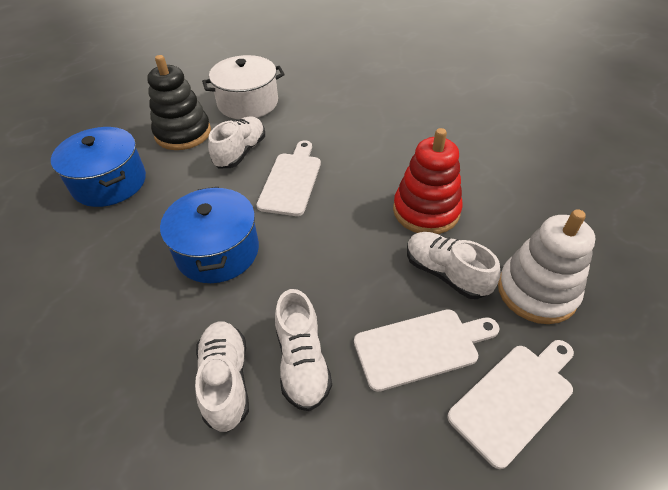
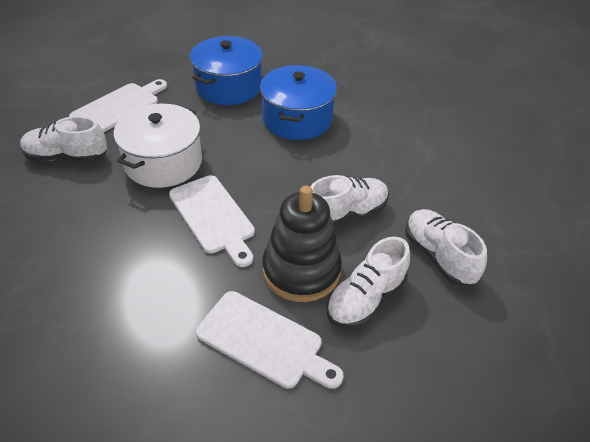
red stacking toy: 1 -> 0
white stacking toy: 1 -> 0

